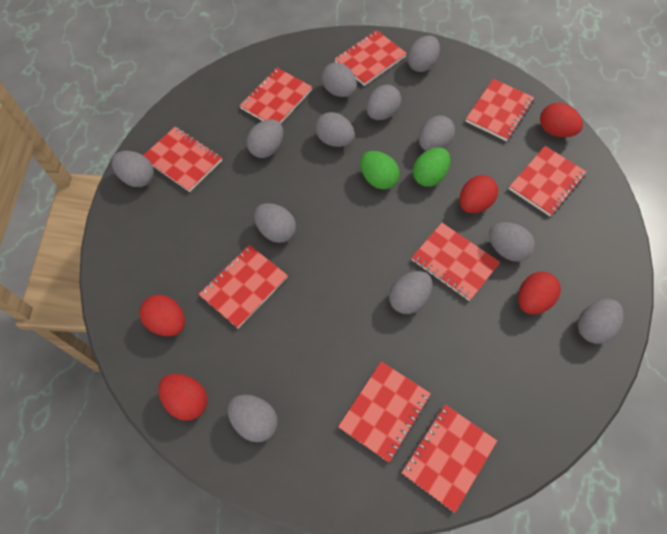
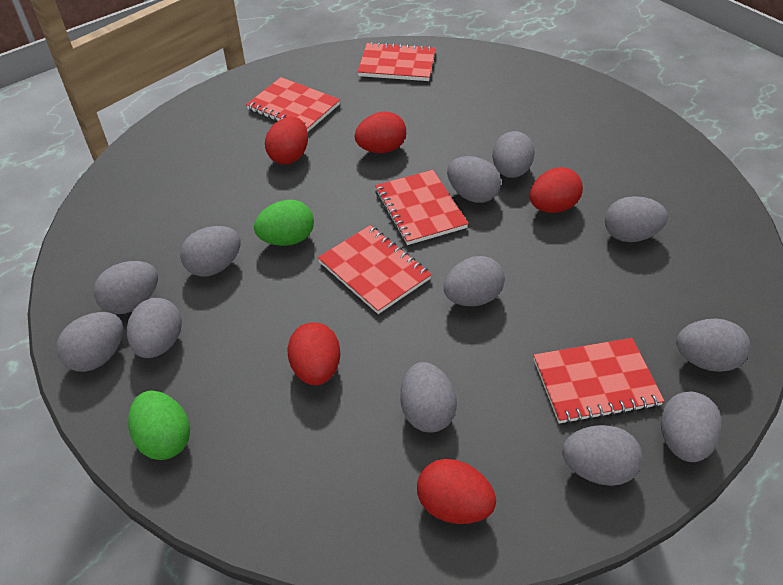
red notebook: 9 -> 5

